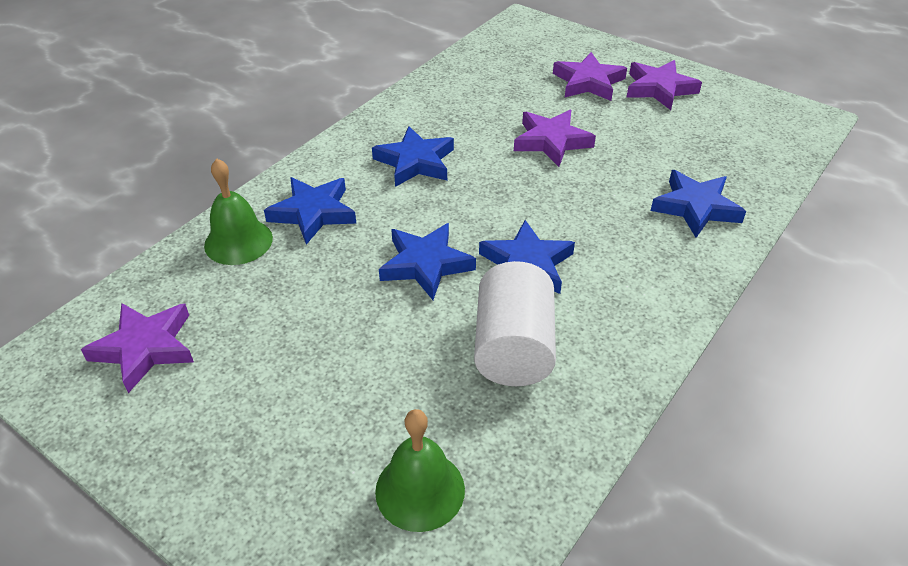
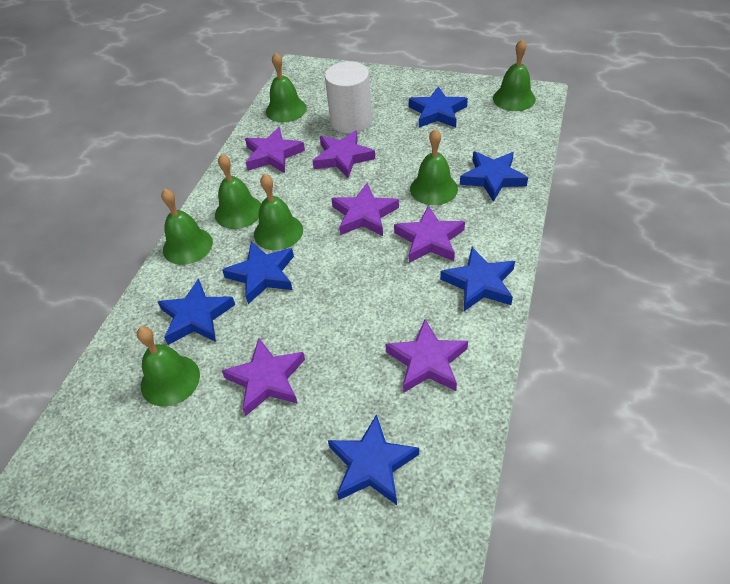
blue star: 5 -> 6
green bell: 2 -> 7
purple star: 4 -> 6

